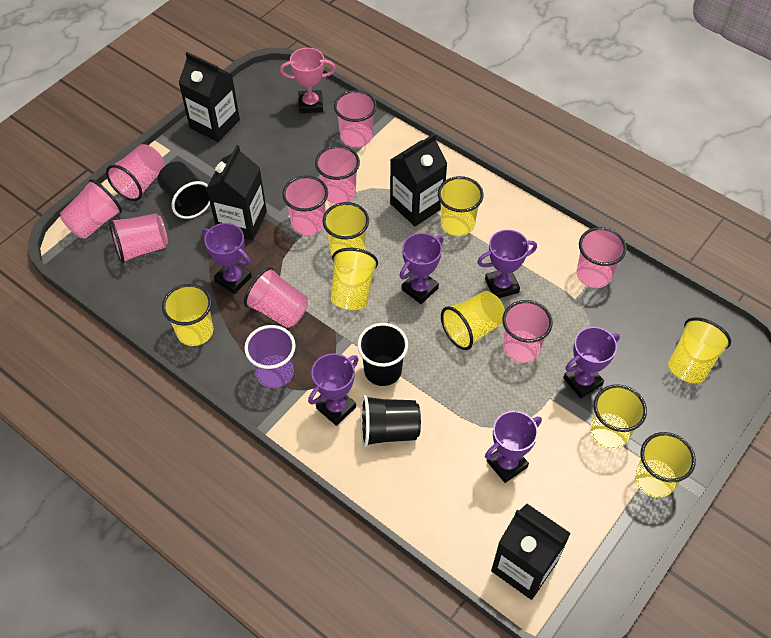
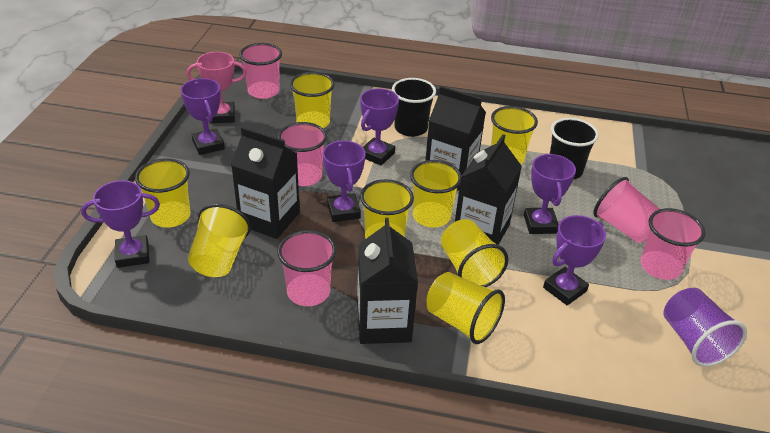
black cup: 3 -> 2
pink cup: 9 -> 5

